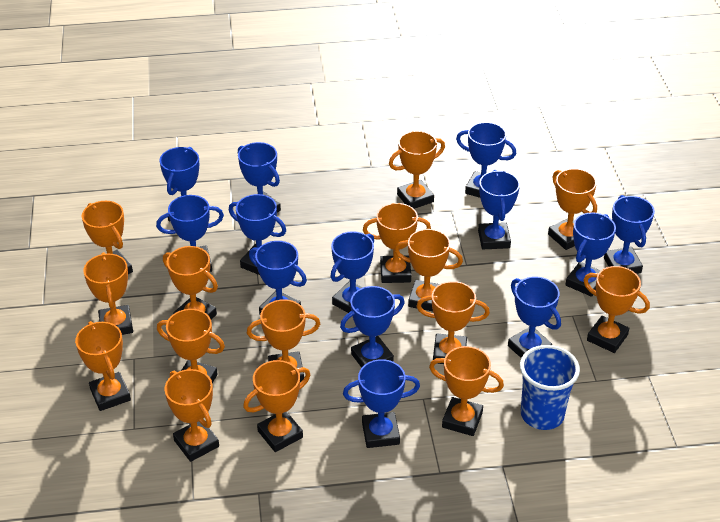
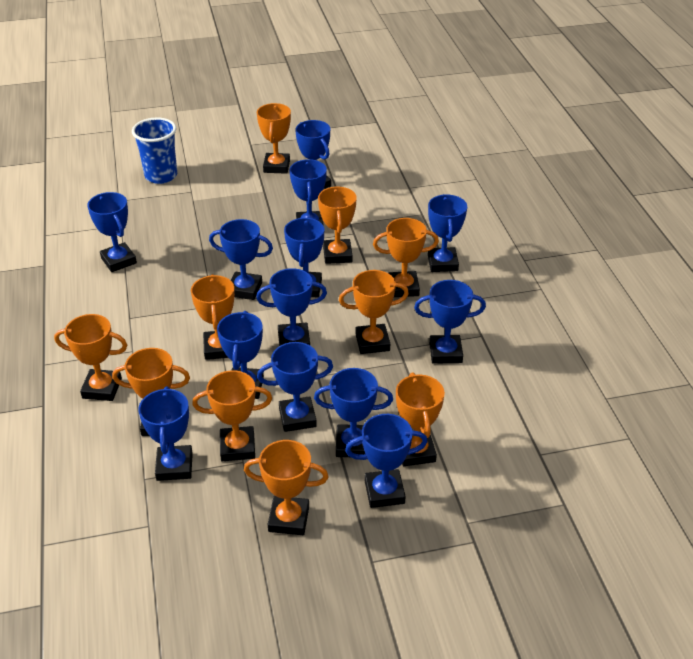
orange trophy: 15 -> 10

